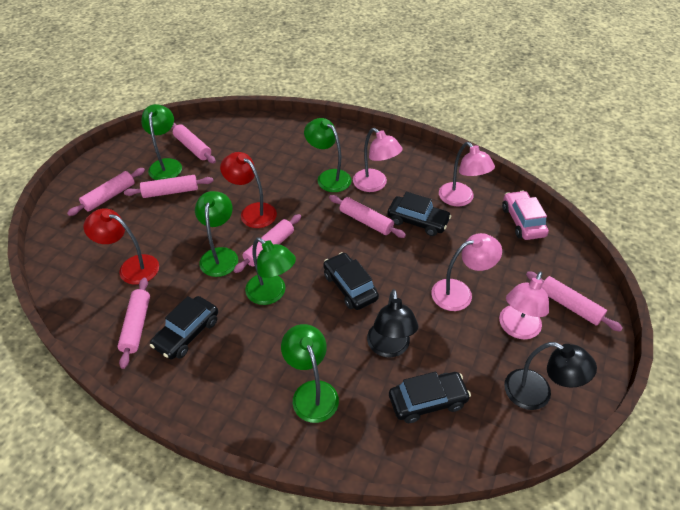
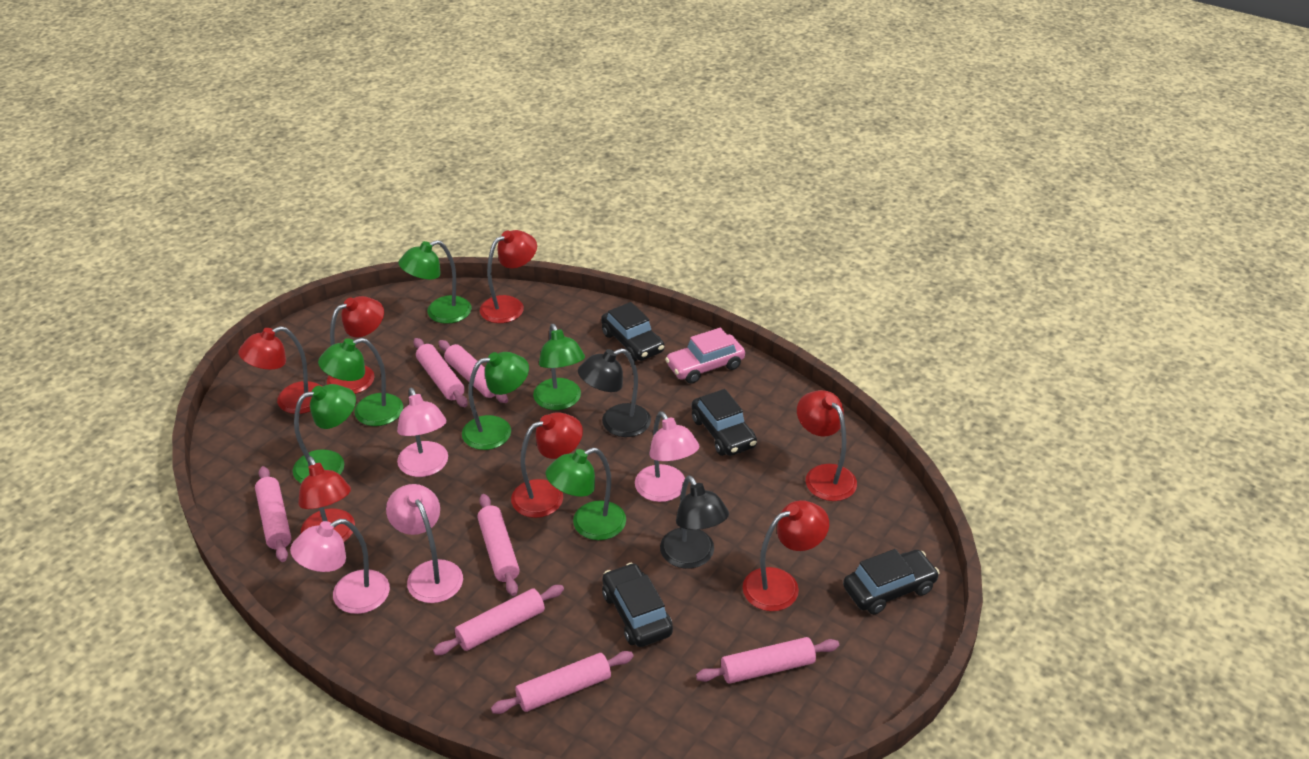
green lamp: 5 -> 6
red lamp: 2 -> 7

